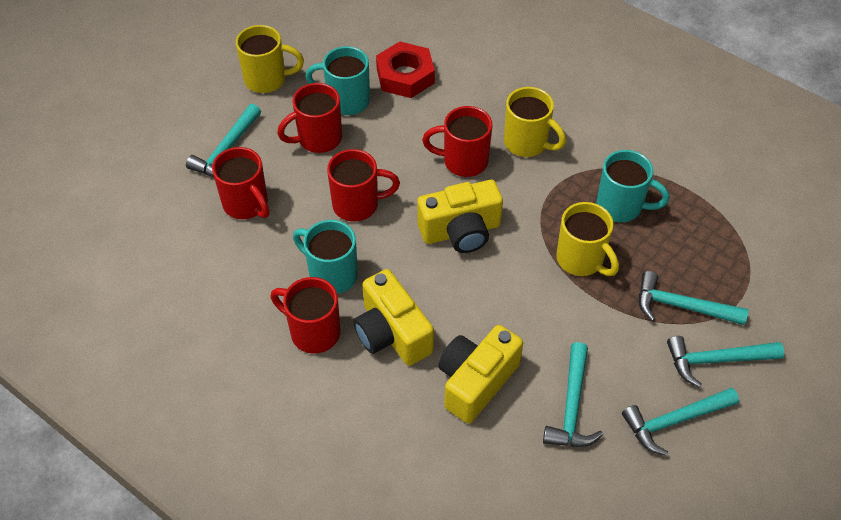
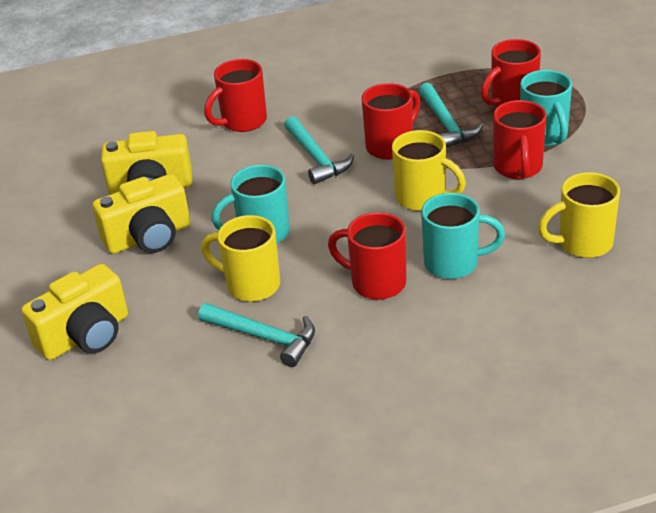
red nut: 1 -> 0
turquoise hammer: 5 -> 3

